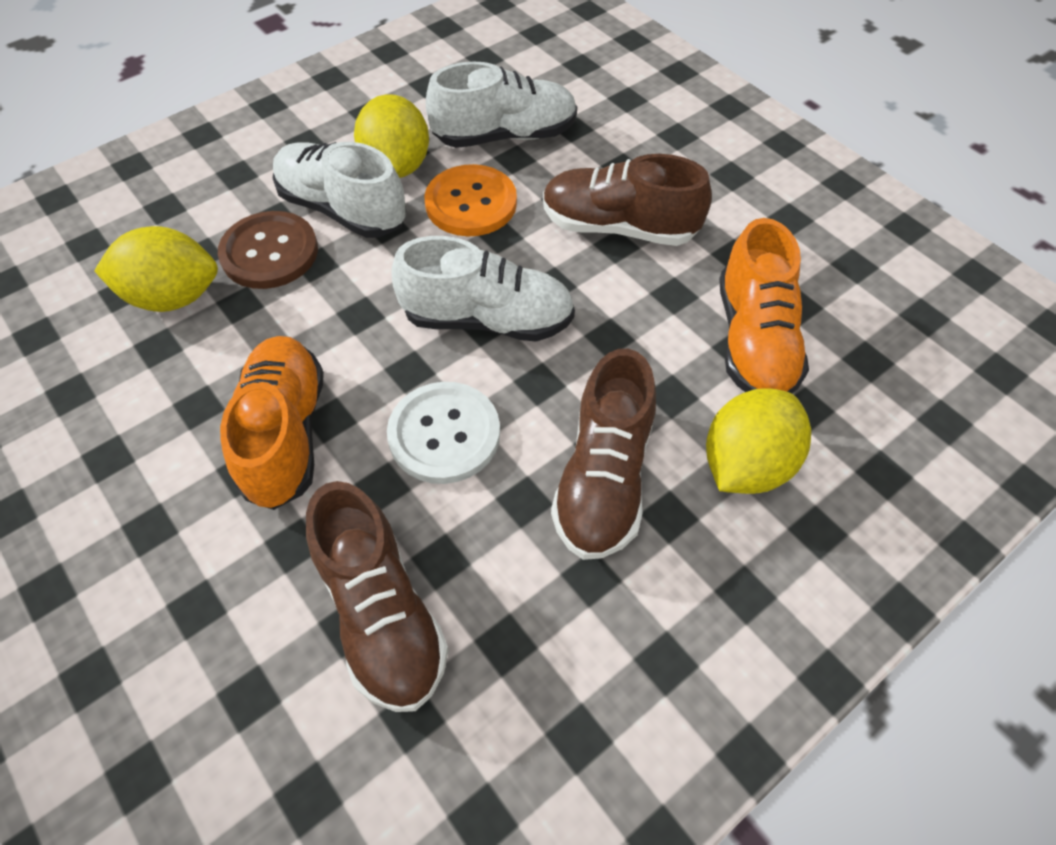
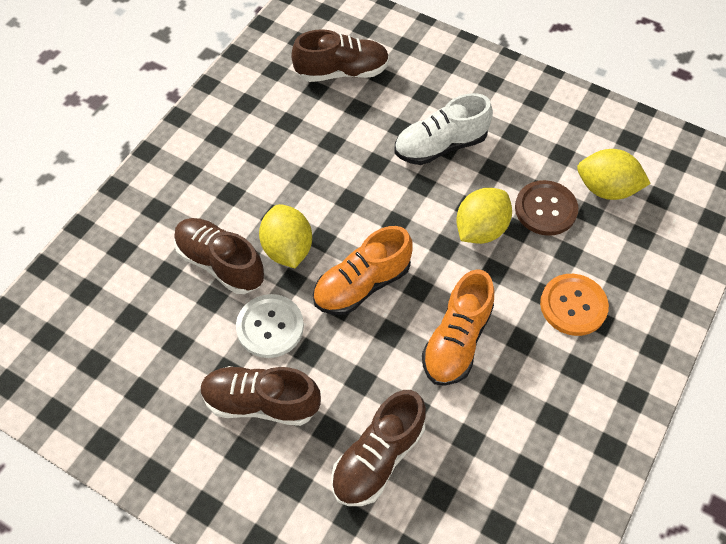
brown shoe: 3 -> 4
white shoe: 3 -> 1

